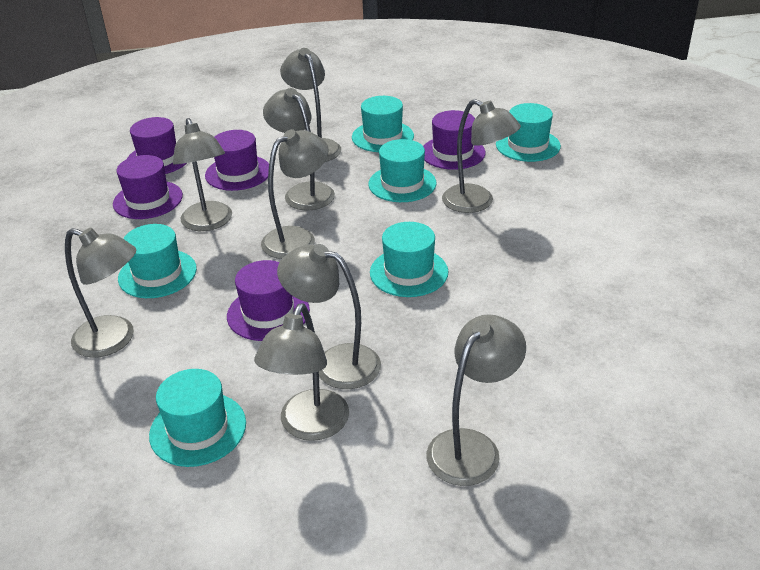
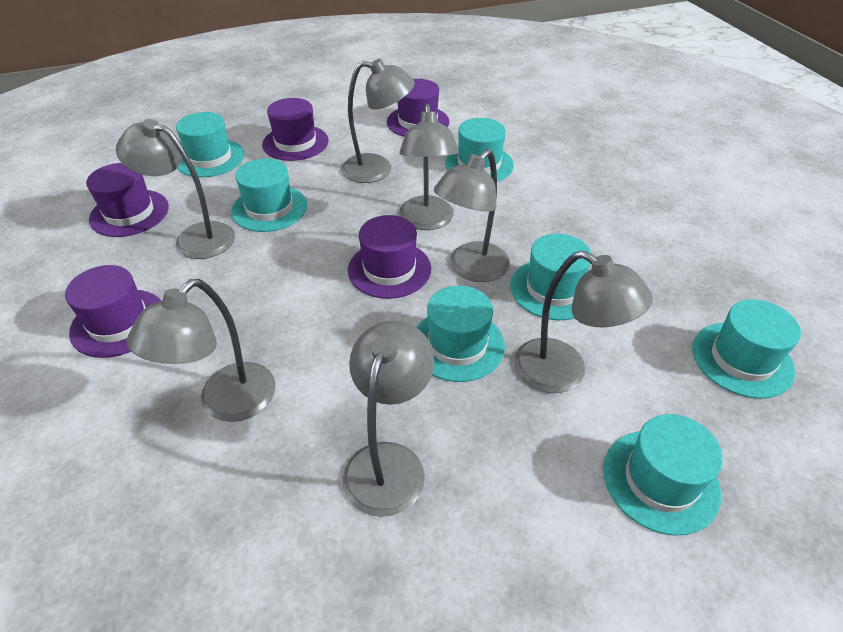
grey lamp: 9 -> 7
turquoise hat: 6 -> 7

